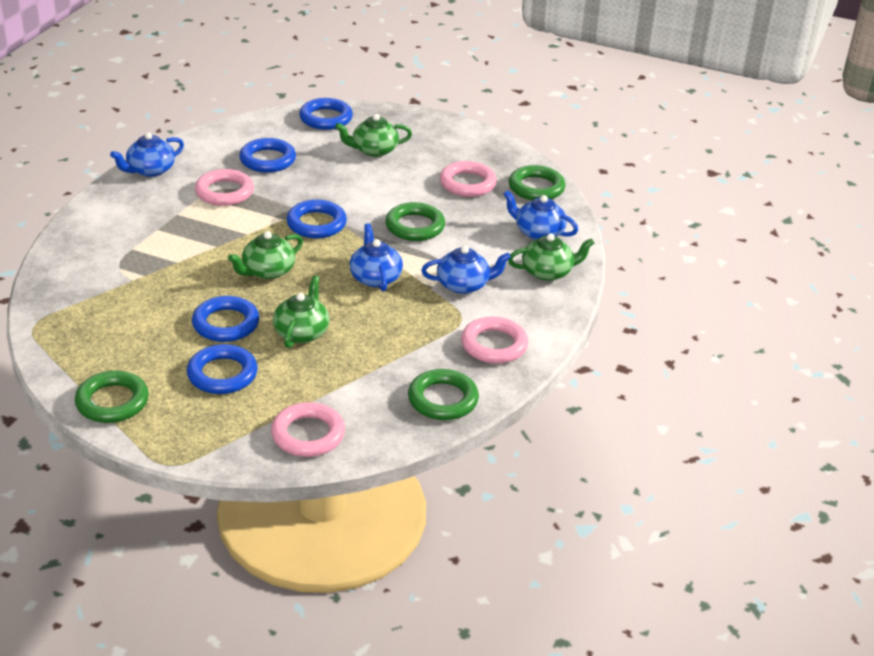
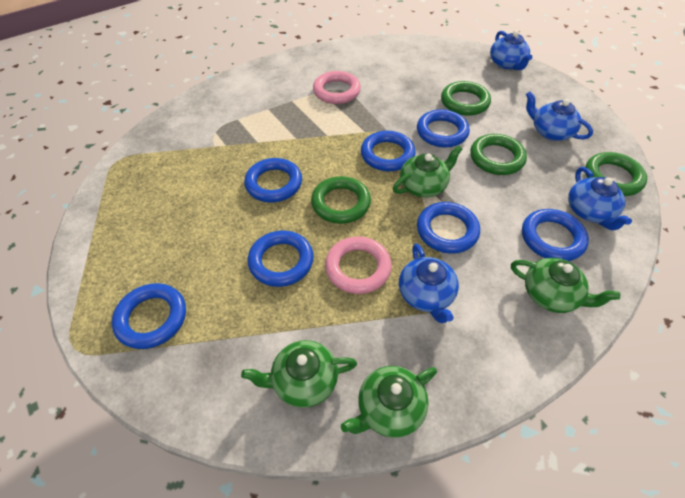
blue ring: 5 -> 7
pink ring: 4 -> 2

